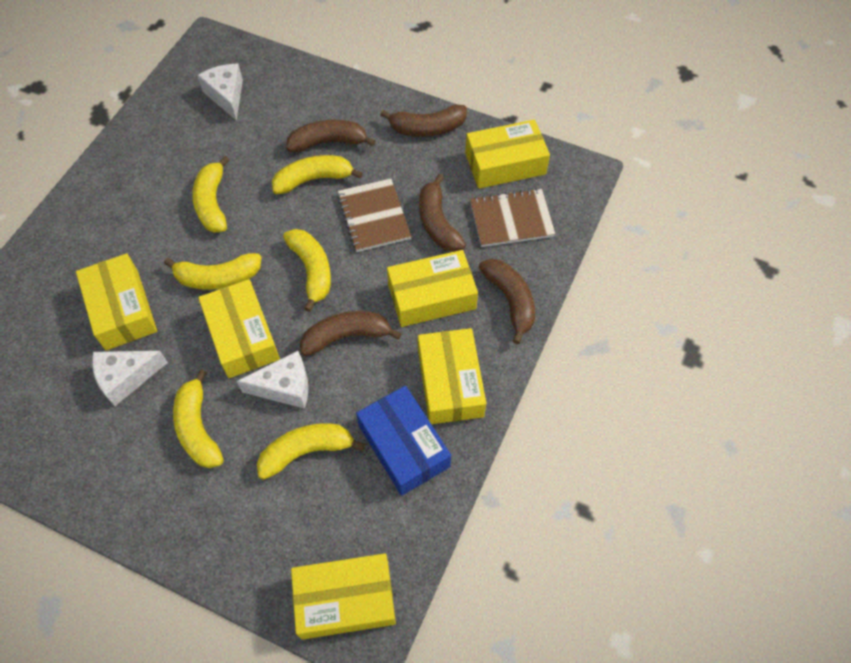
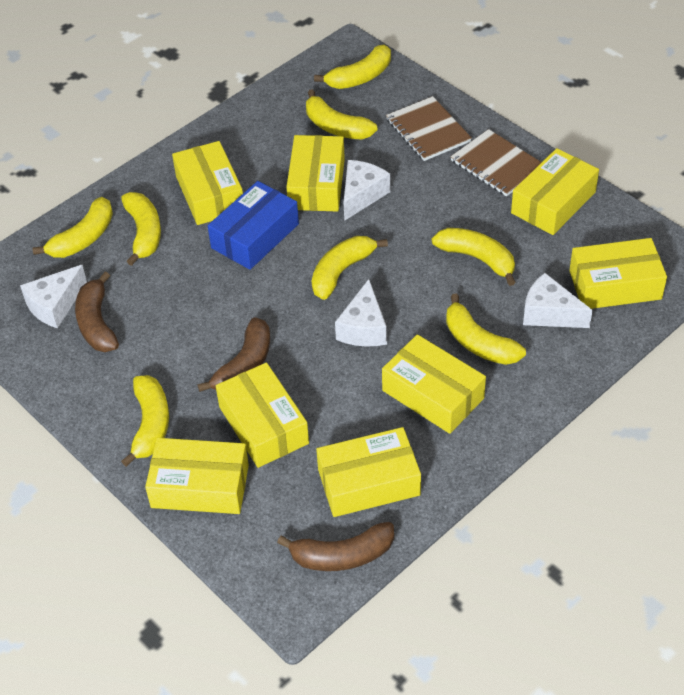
brown banana: 5 -> 3
white cheese: 3 -> 4
yellow banana: 6 -> 8
yellow box: 6 -> 8

